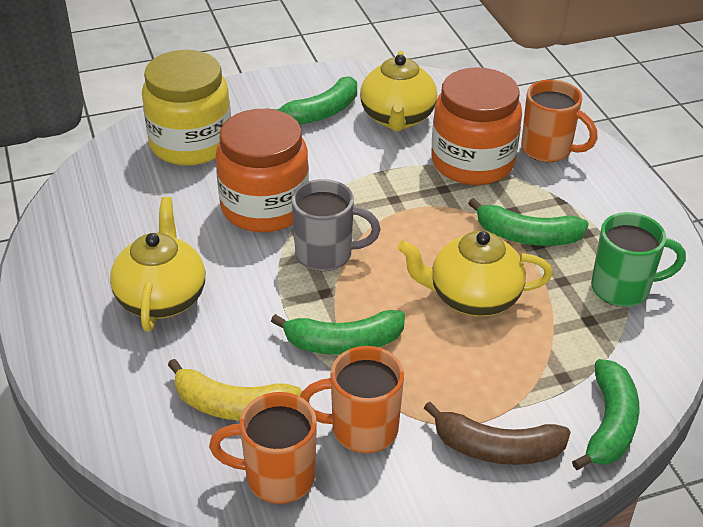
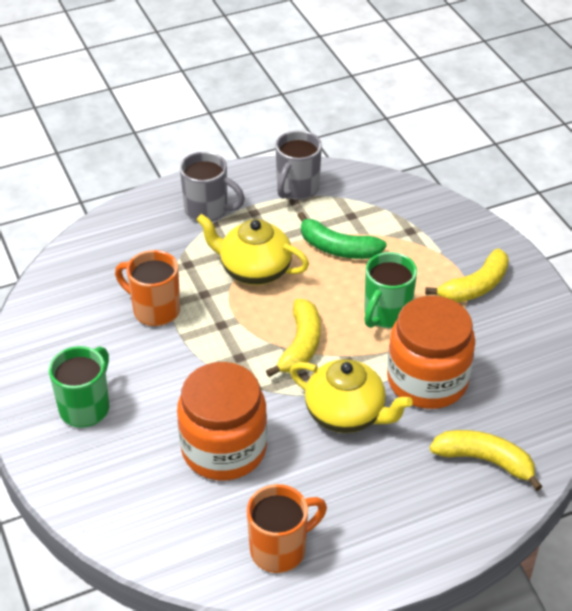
brown banana: 1 -> 0
green banana: 4 -> 1
green mug: 1 -> 2
grey mug: 1 -> 2
orange mug: 3 -> 2
yellow banana: 1 -> 3
yellow jar: 1 -> 0
yellow teapot: 3 -> 2

